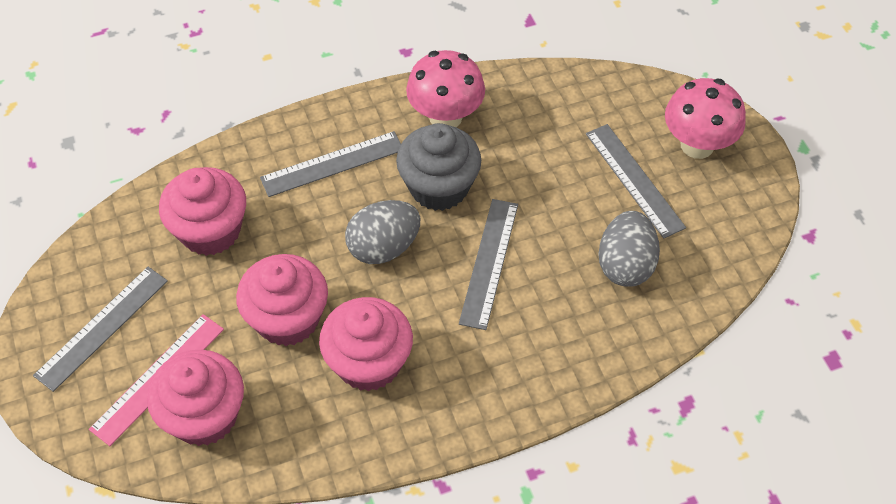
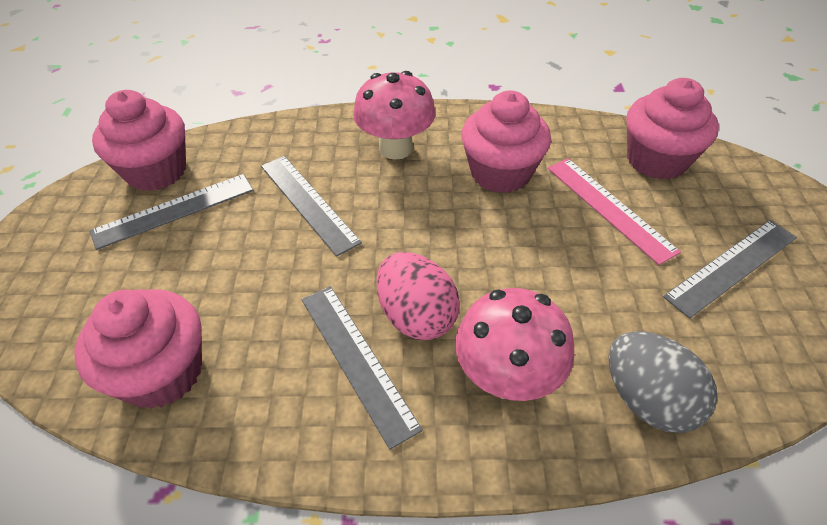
grey cupcake: 1 -> 0
grey egg: 2 -> 1
pink egg: 0 -> 1

